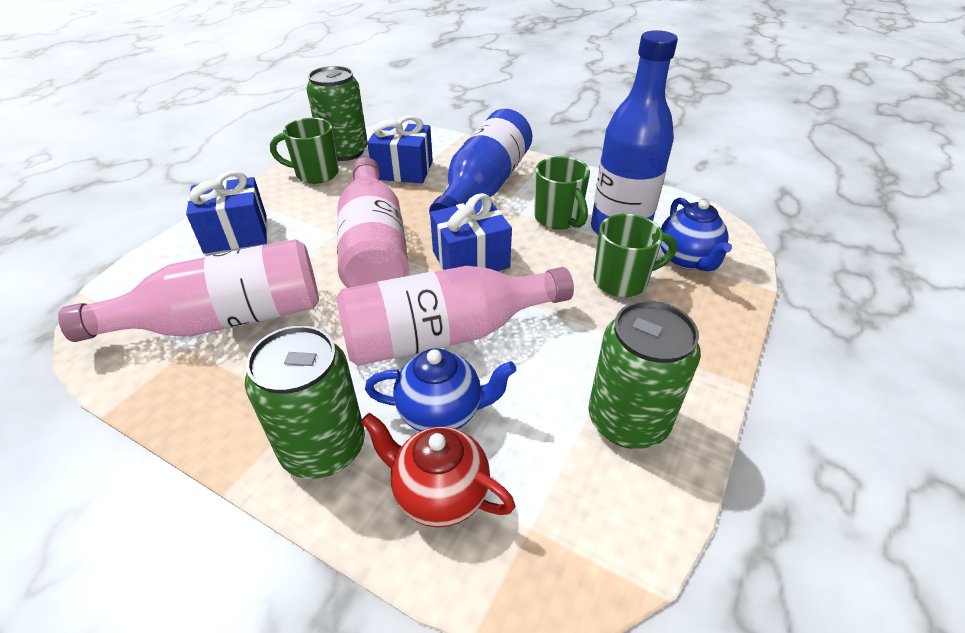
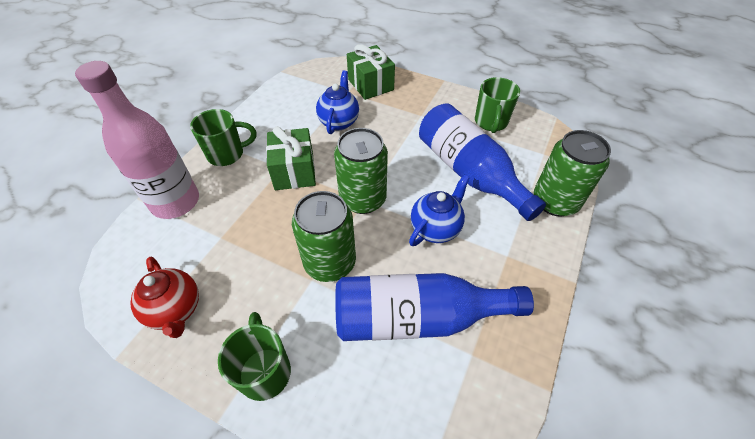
blue gift: 3 -> 0
green gift: 0 -> 2
pink bottle: 3 -> 1

